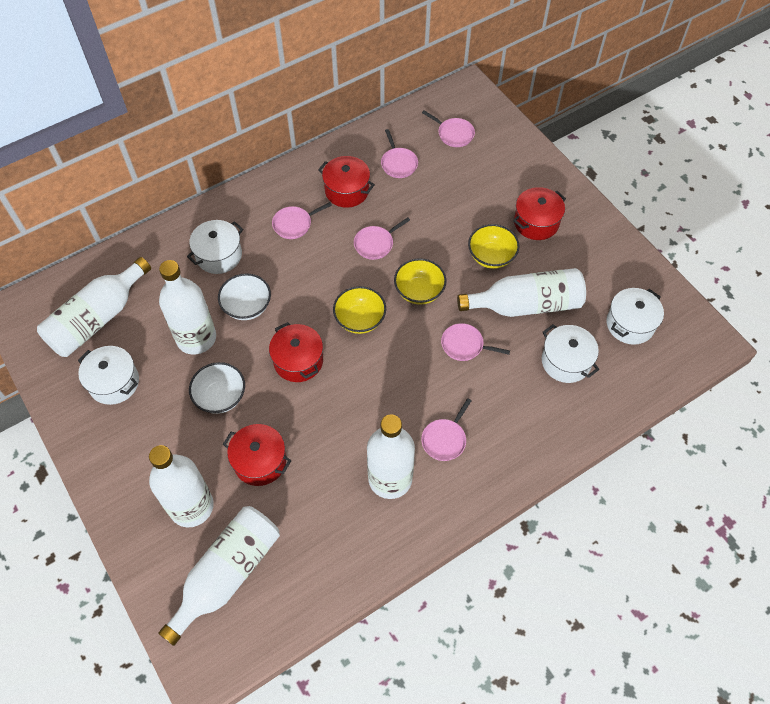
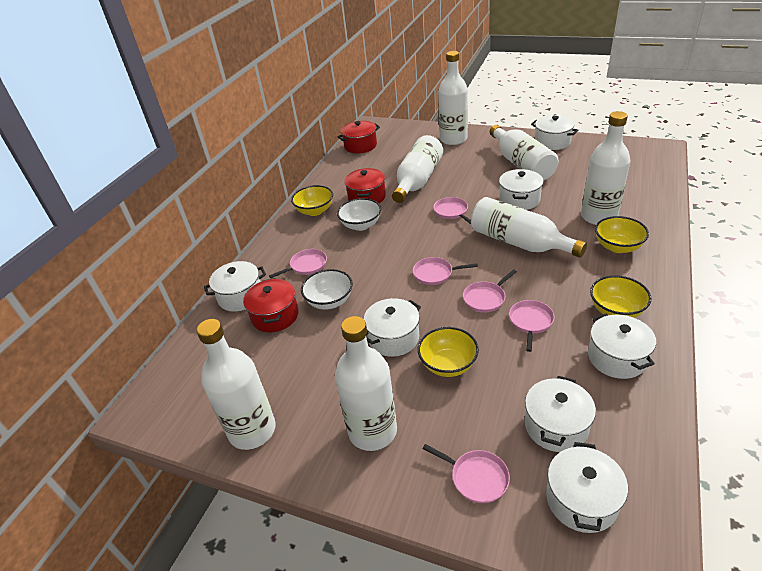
red pot: 4 -> 3
white bottle: 6 -> 7
white pot: 4 -> 7
yellow bowl: 3 -> 4

